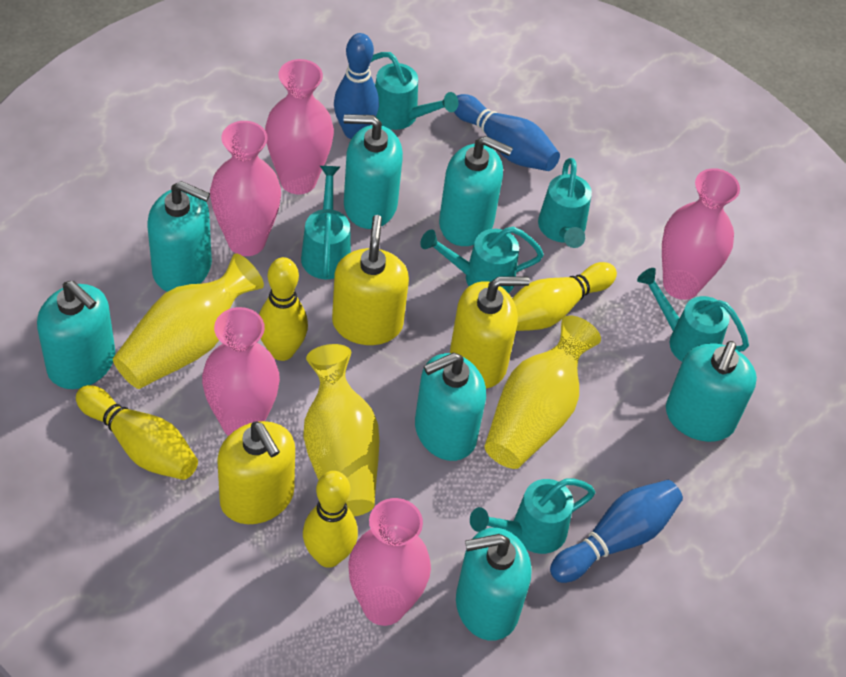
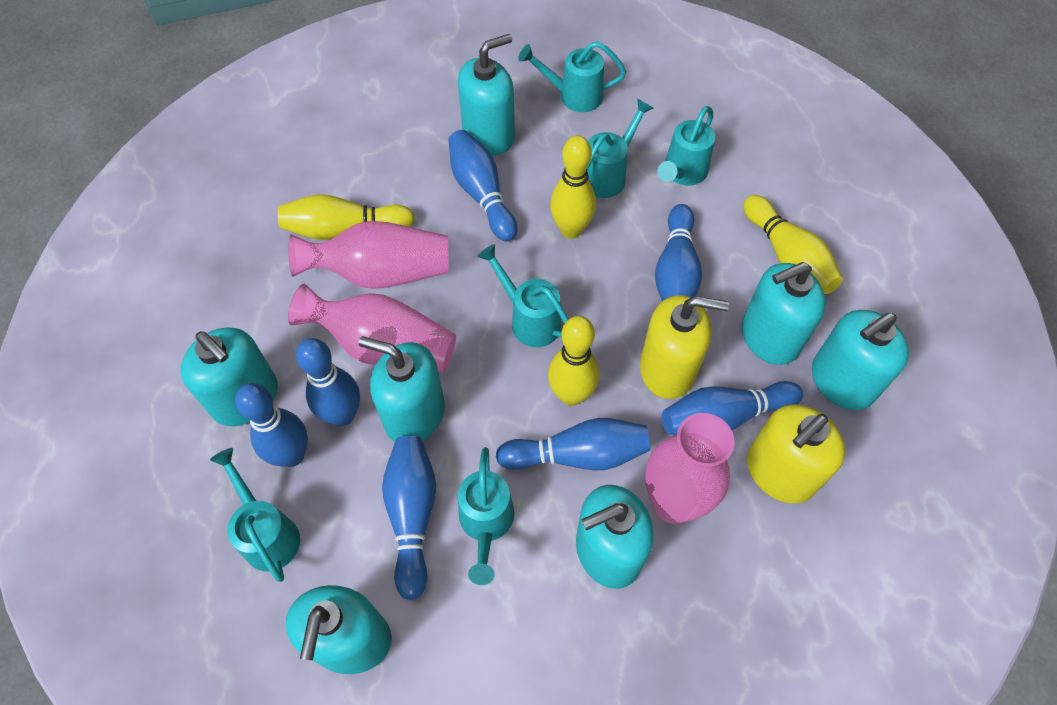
blue bowling pin: 3 -> 7
pink vase: 5 -> 3
yellow soap dispenser: 3 -> 2
yellow vase: 3 -> 0

